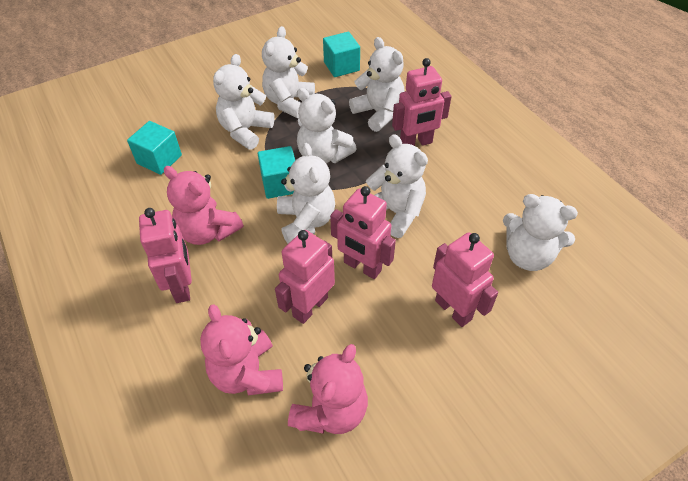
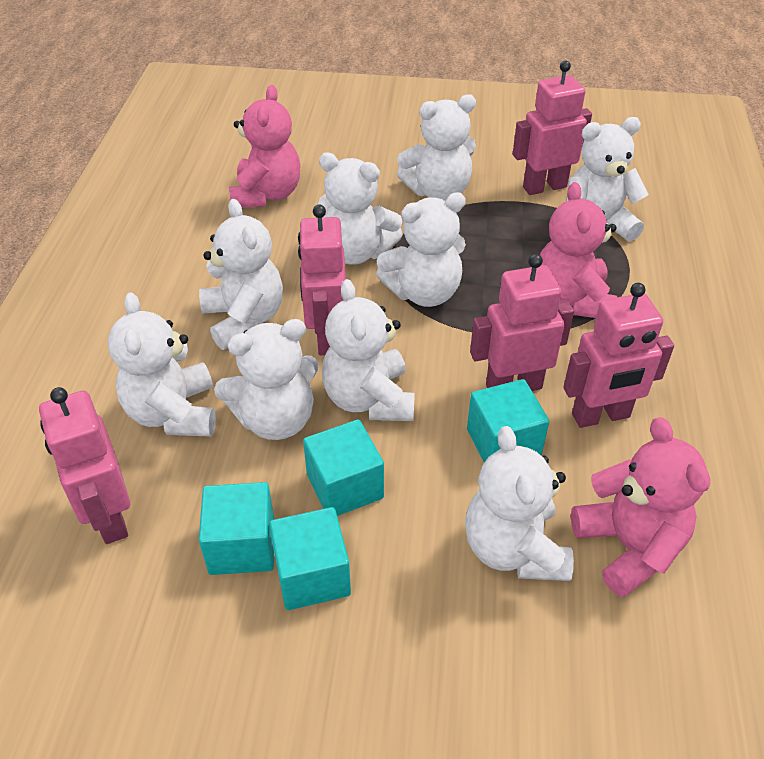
turquoise cube: 3 -> 4
white teddy bear: 7 -> 9

